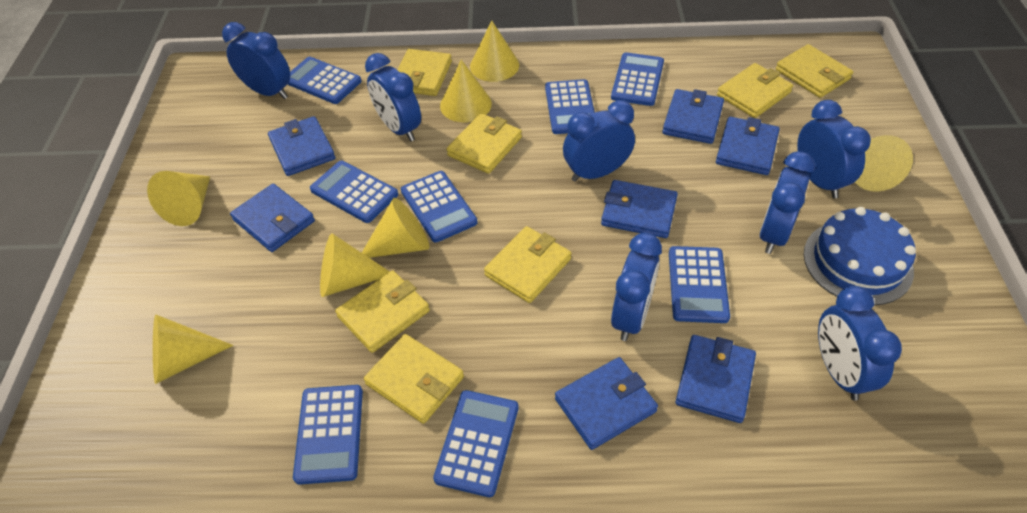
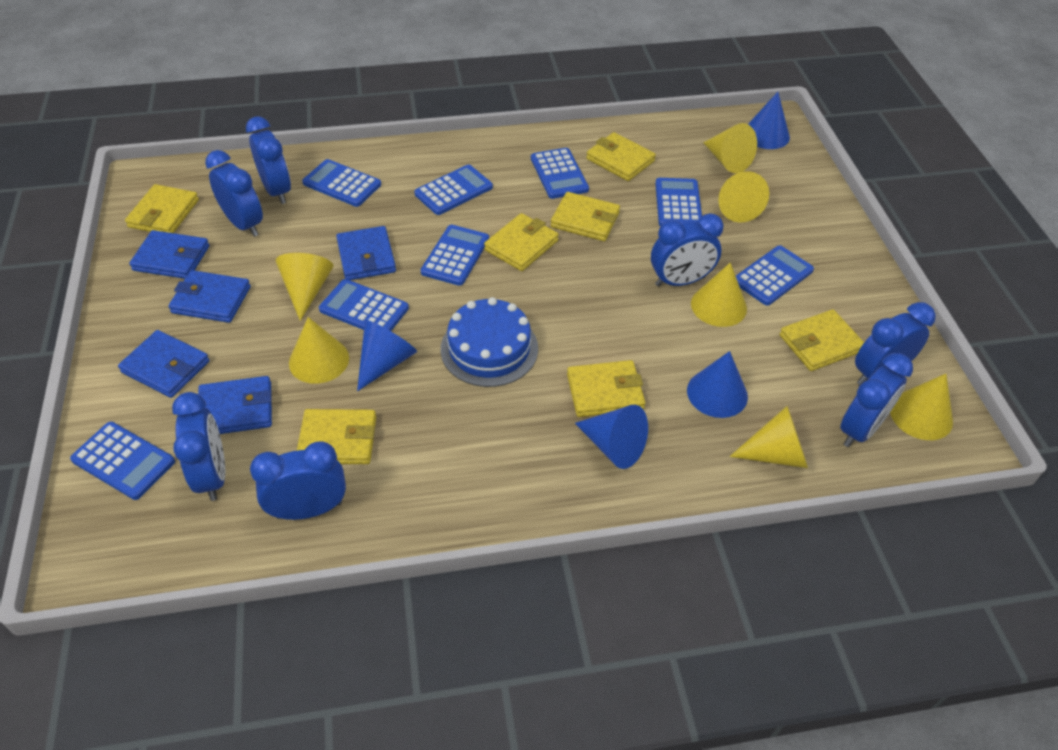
blue cone: 0 -> 4
blue wallet: 7 -> 5

